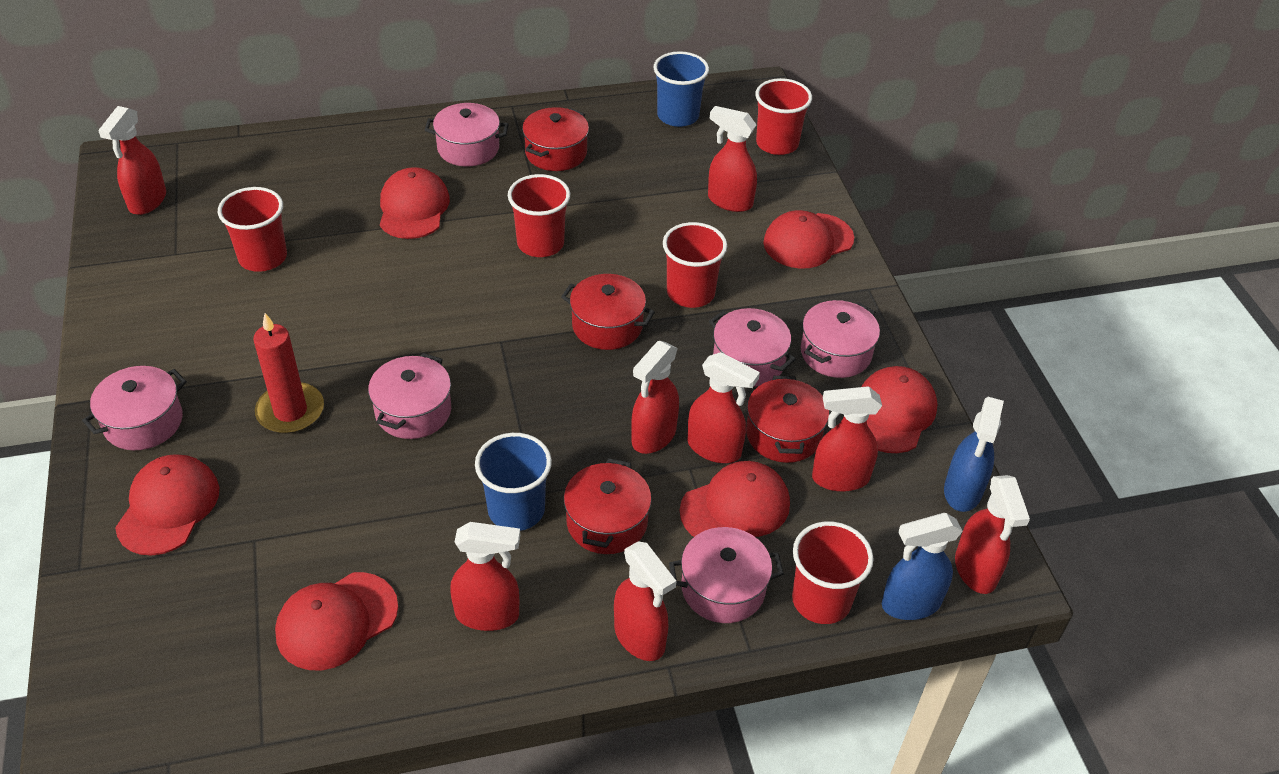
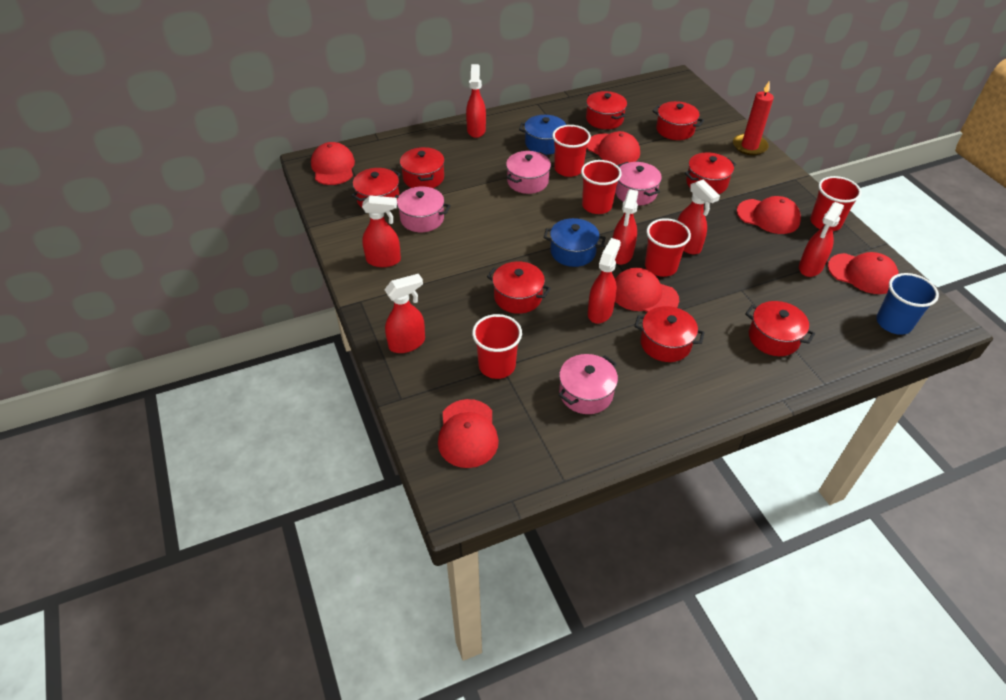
blue cup: 2 -> 1
blue pot: 0 -> 2
blue spray bottle: 2 -> 0
pink pot: 6 -> 4
red pot: 4 -> 8
red spray bottle: 8 -> 7

